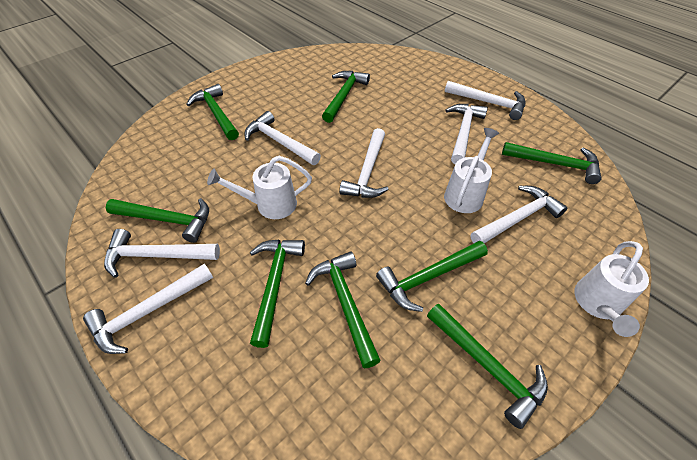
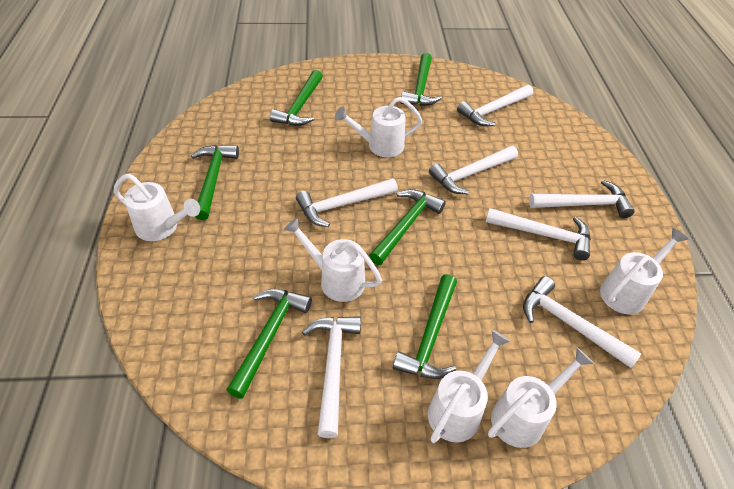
green hammer: 8 -> 6
white watering can: 3 -> 6

